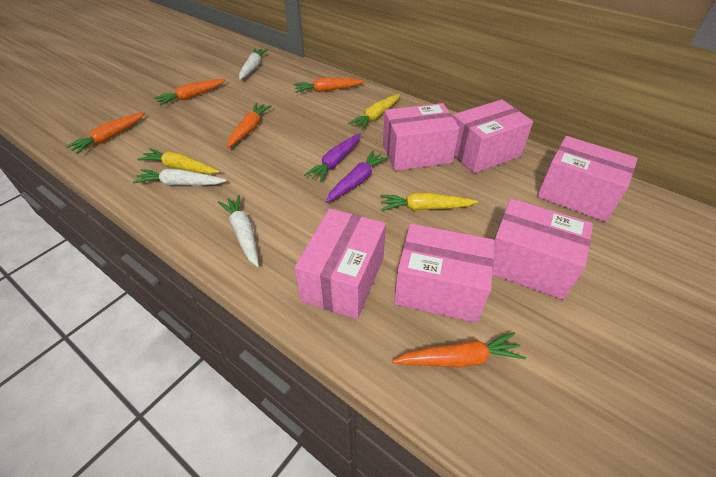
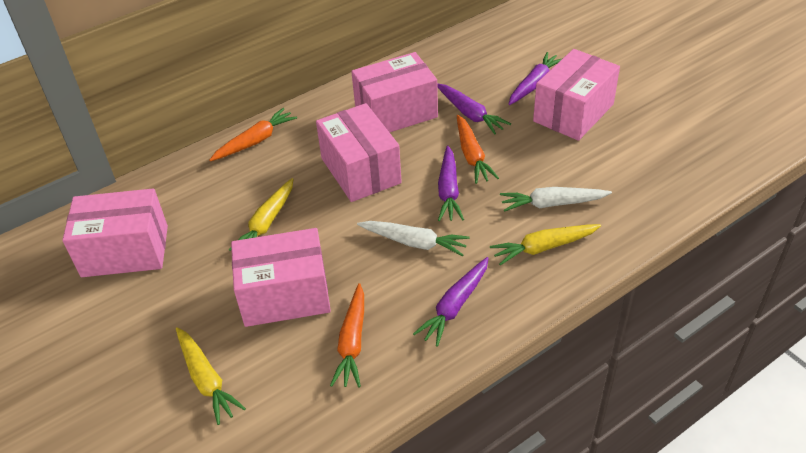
orange carrot: 5 -> 3
pink box: 6 -> 5
purple carrot: 2 -> 4
white carrot: 3 -> 2

